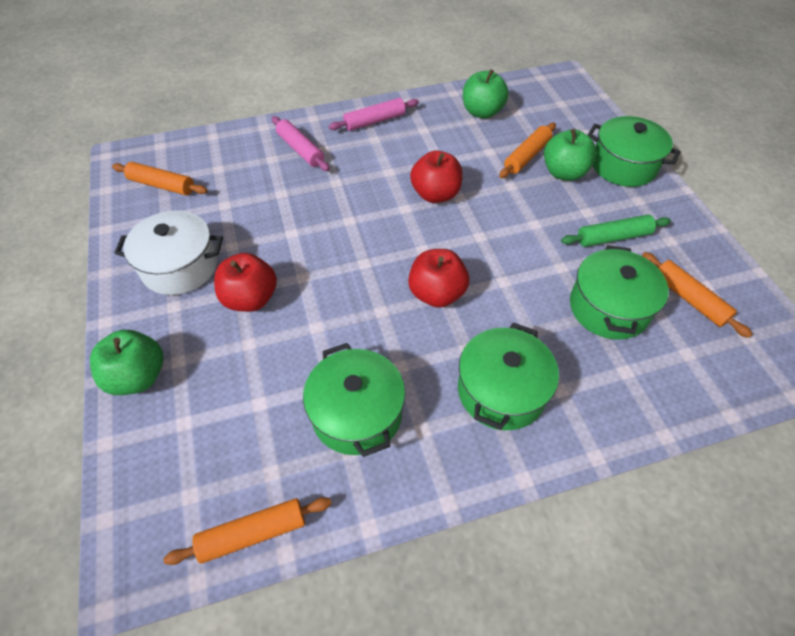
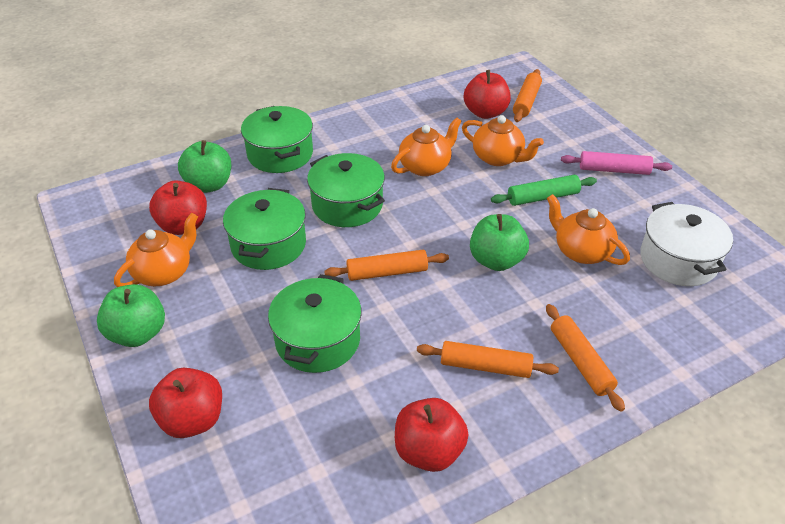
orange teapot: 0 -> 4
pink rolling pin: 2 -> 1
red apple: 3 -> 4

